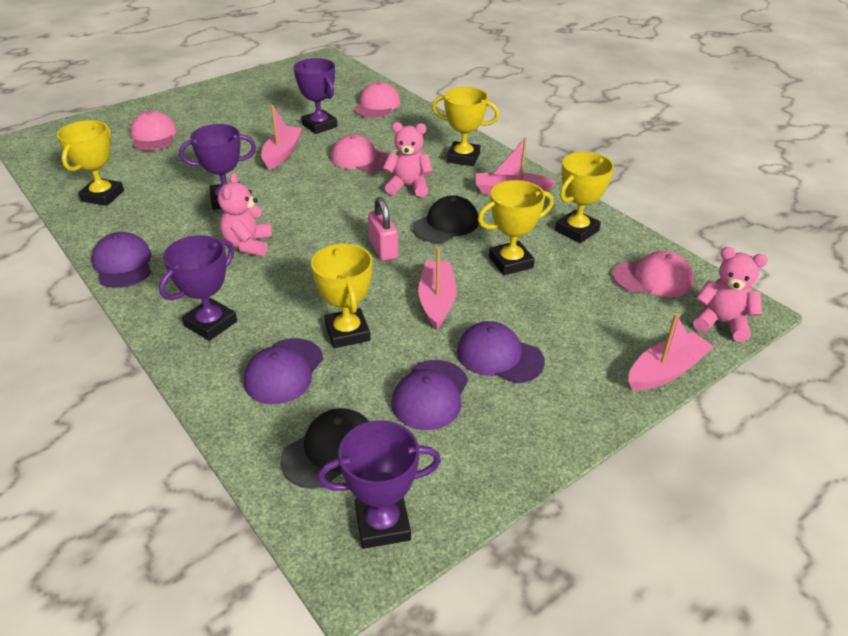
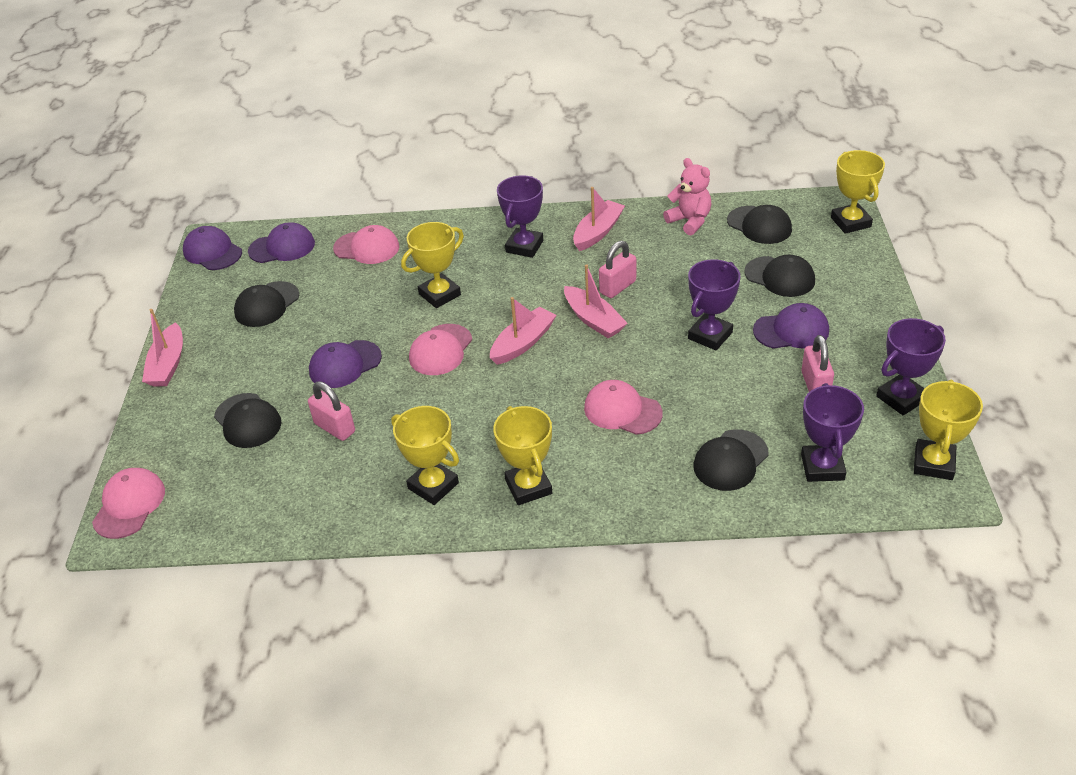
black cap: 2 -> 5
pink padlock: 1 -> 3
pink teddy bear: 3 -> 1

